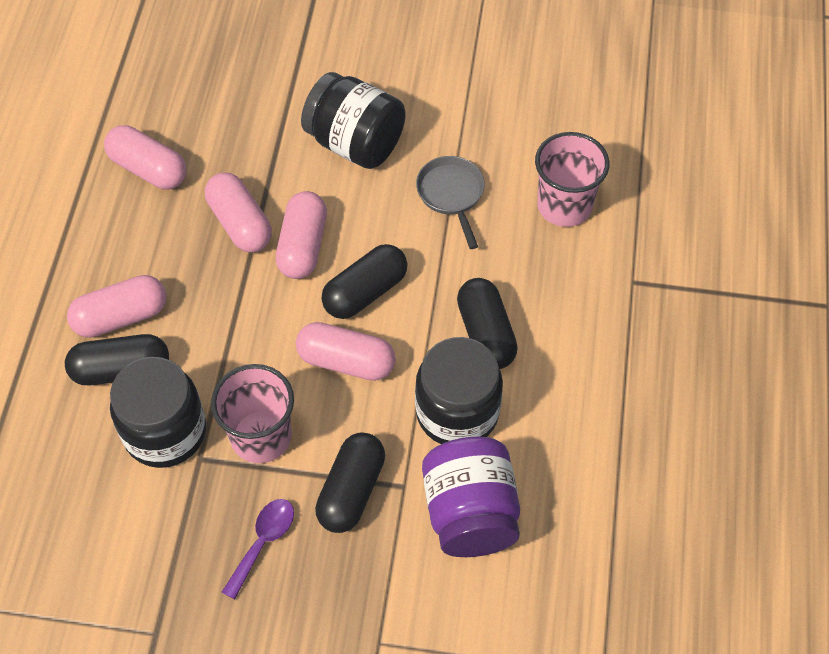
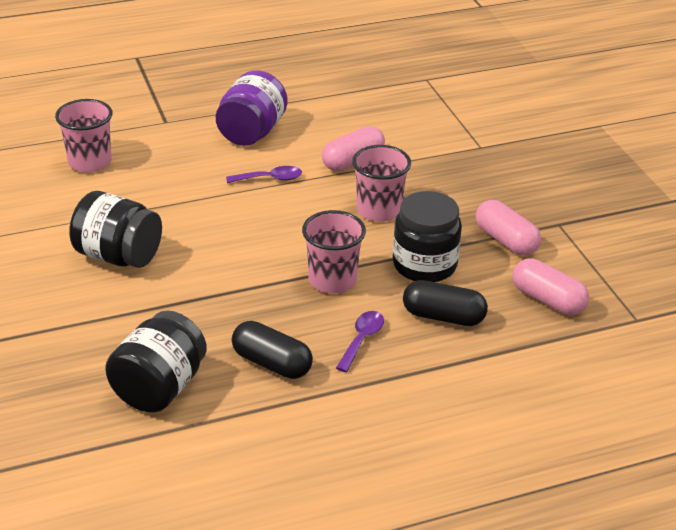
black capsule: 4 -> 2
grey pan: 1 -> 0
pink capsule: 5 -> 3
pink cup: 2 -> 3
purple spoon: 1 -> 2

